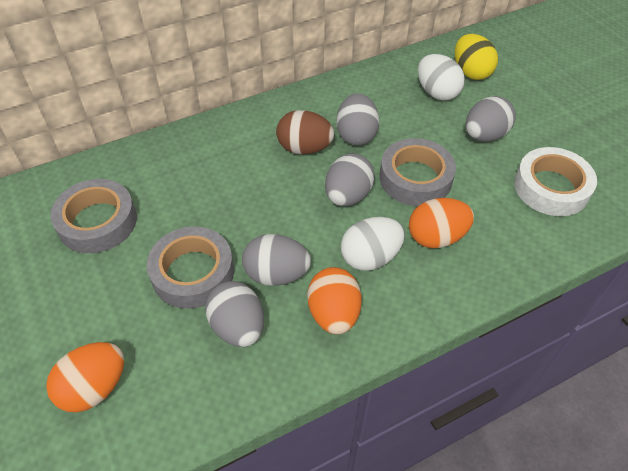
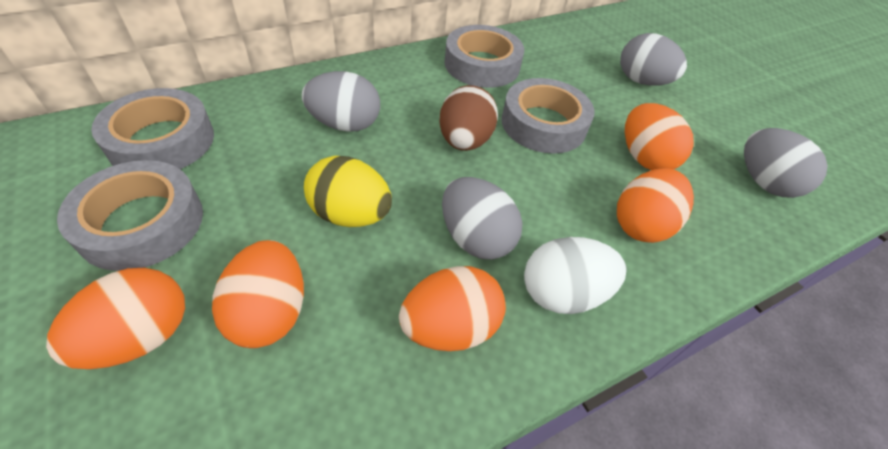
grey egg: 5 -> 4
grey tape: 3 -> 4
orange egg: 3 -> 5
white egg: 2 -> 1
white tape: 1 -> 0

